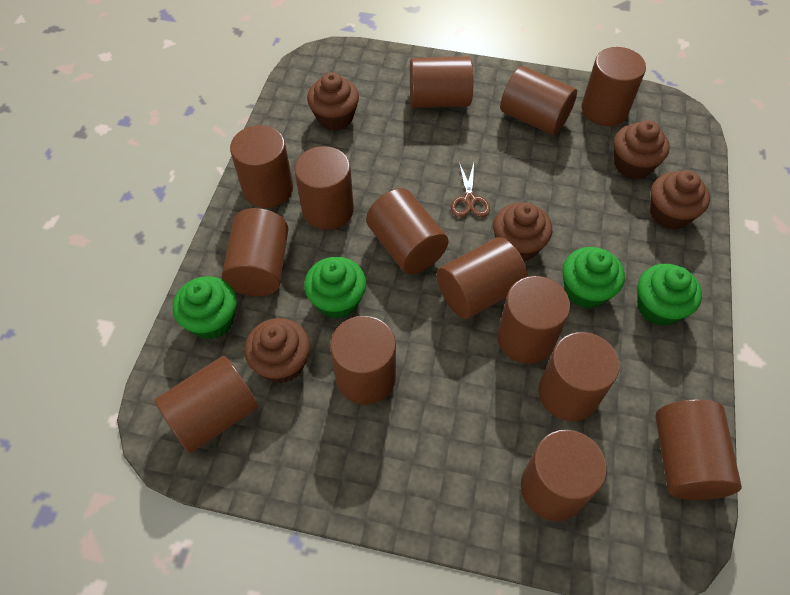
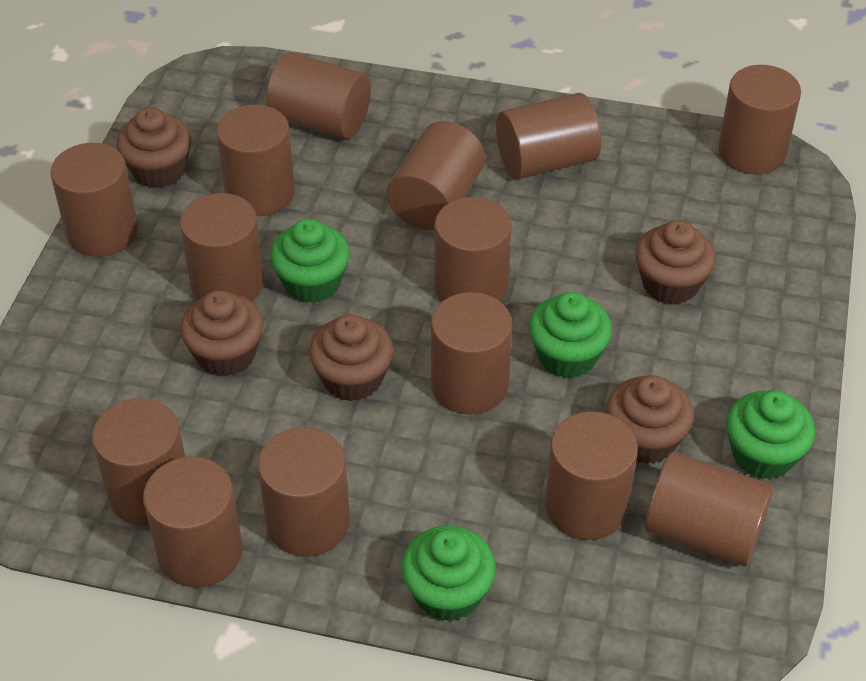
brown scissors: 1 -> 0

